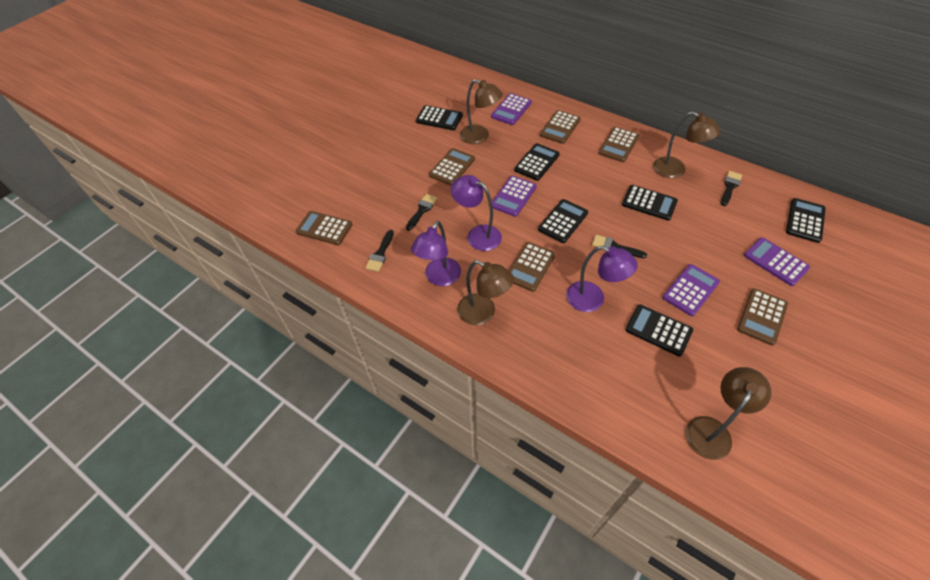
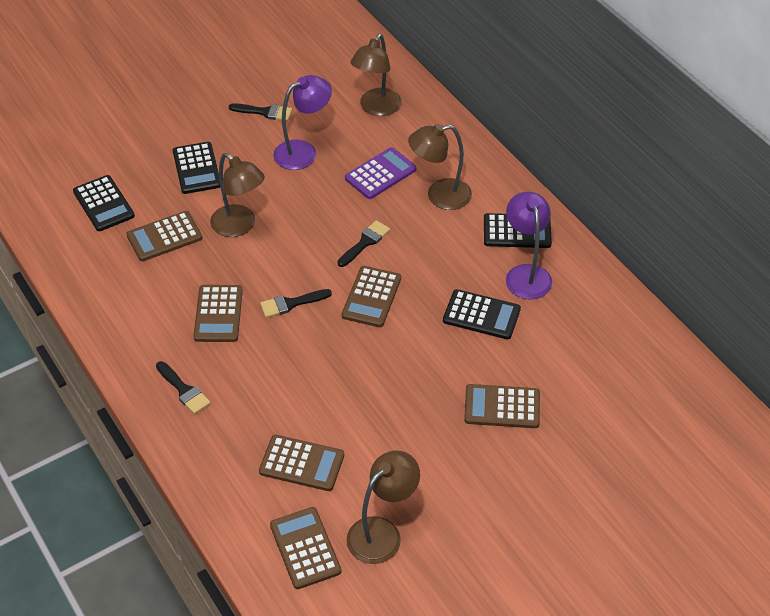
black calculator: 6 -> 4
purple calculator: 4 -> 1
purple lamp: 3 -> 2

